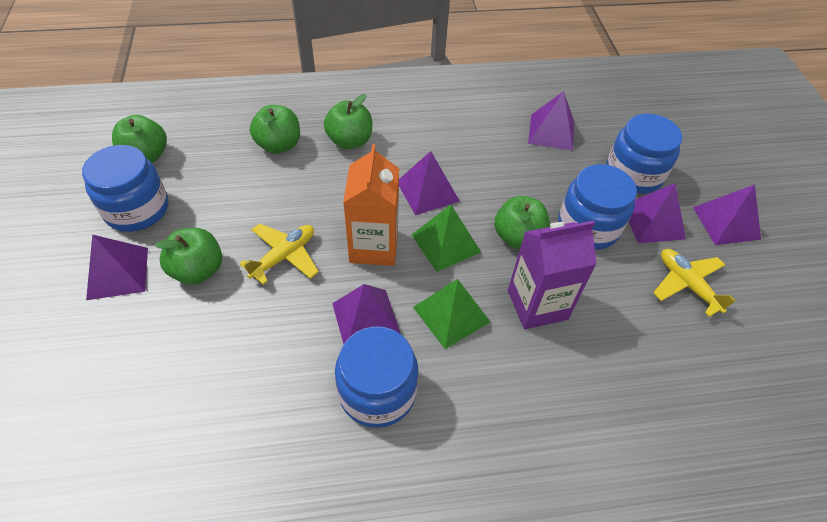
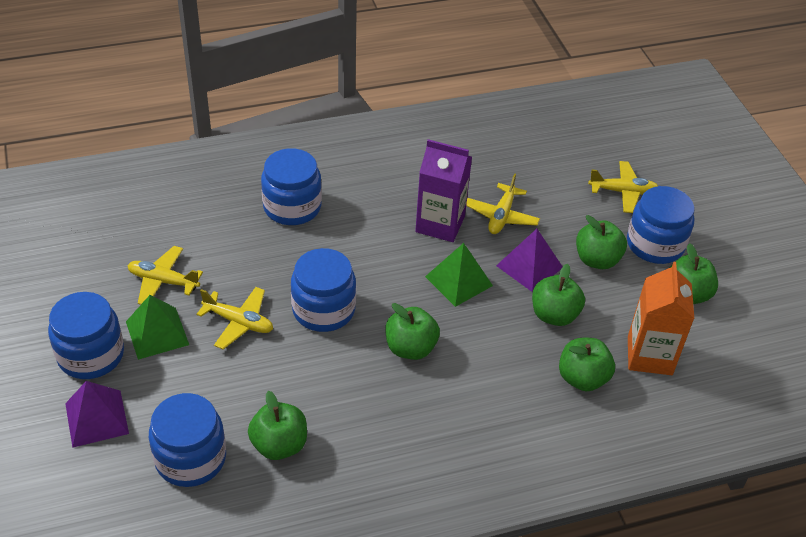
blue jar: 4 -> 5
green apple: 5 -> 6
purple pyramid: 6 -> 2
yellow plane: 2 -> 4

